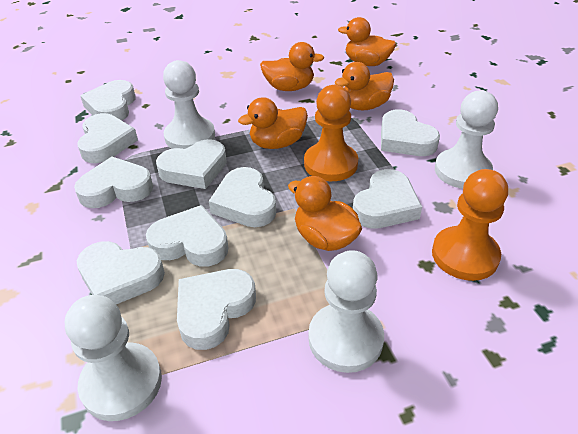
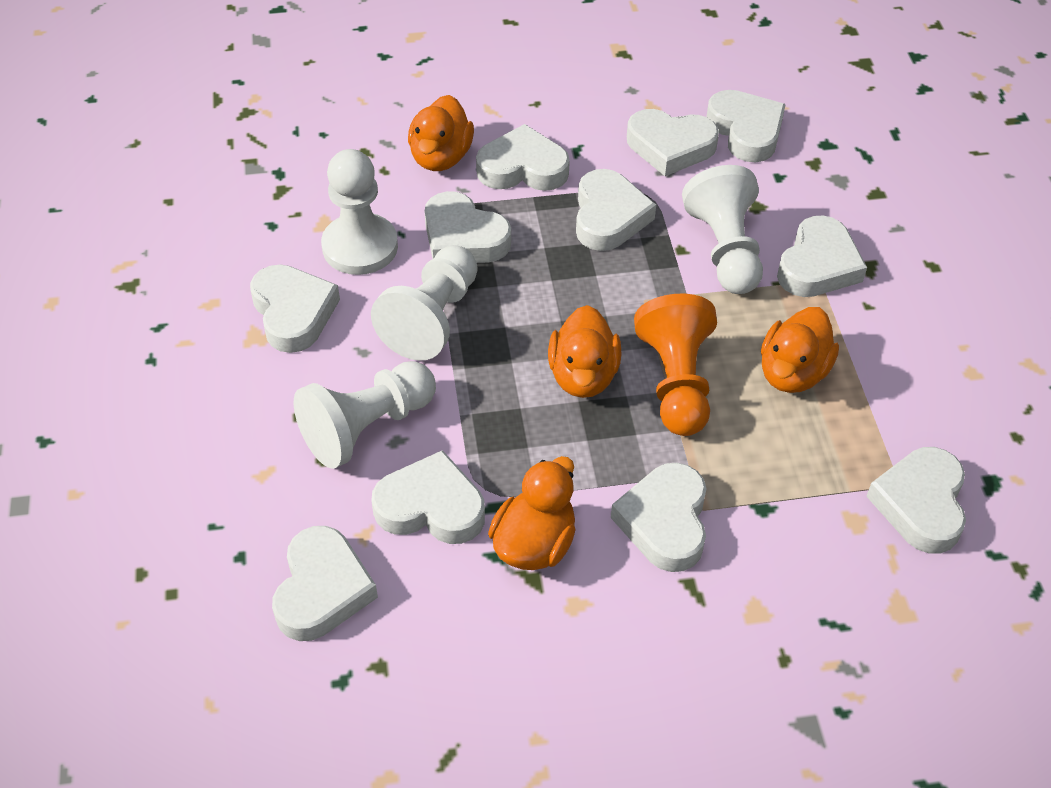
orange duck: 5 -> 4
orange pawn: 2 -> 1
white heart: 10 -> 11

